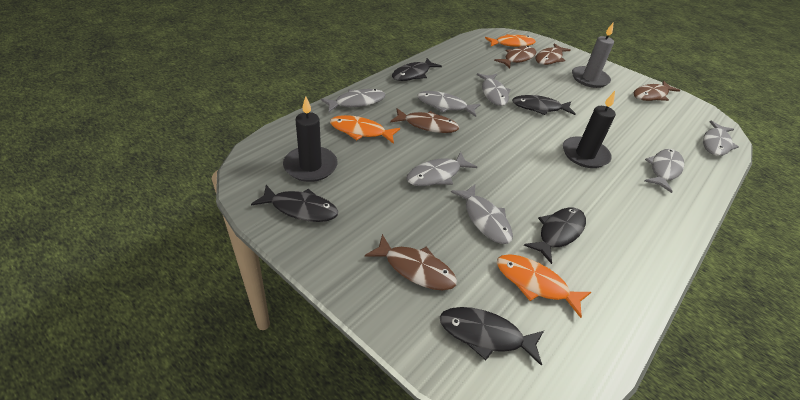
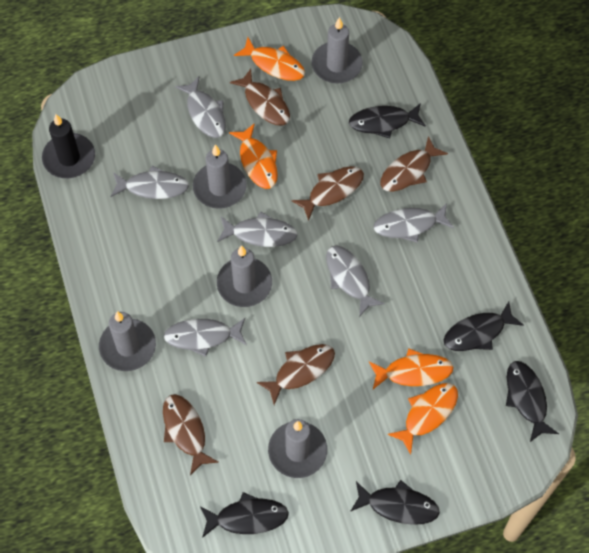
black candle: 2 -> 1
grey candle: 1 -> 5
grey fish: 7 -> 6
orange fish: 3 -> 4

